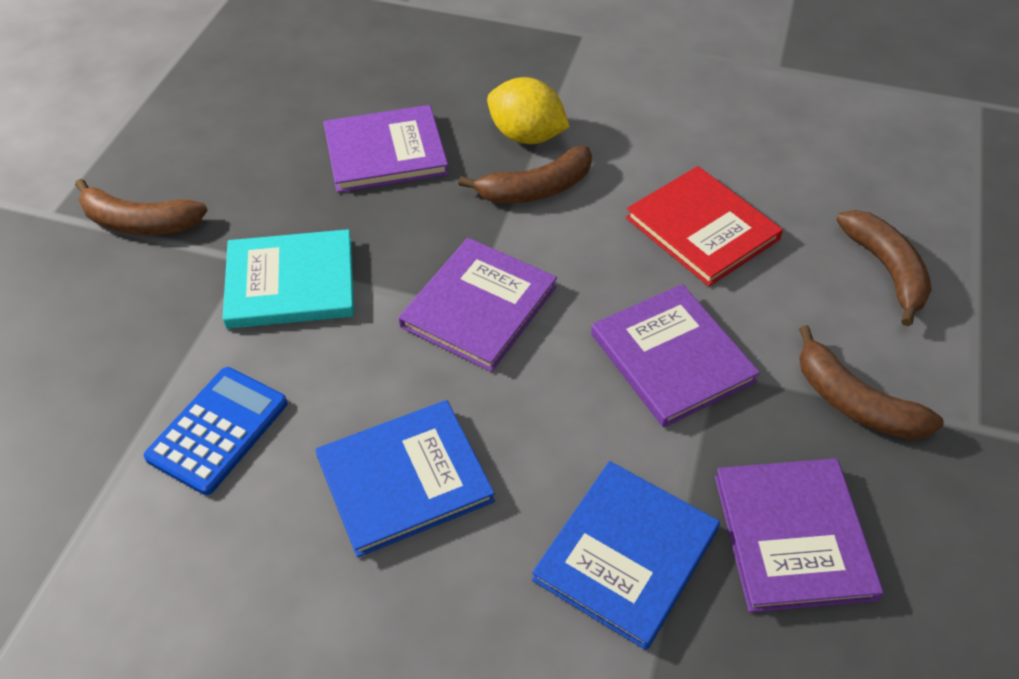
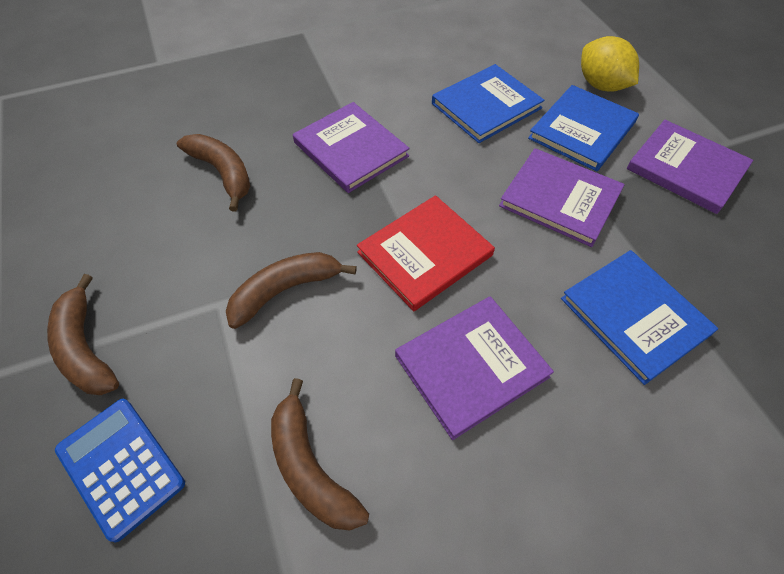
blue book: 2 -> 3
turquoise book: 1 -> 0

